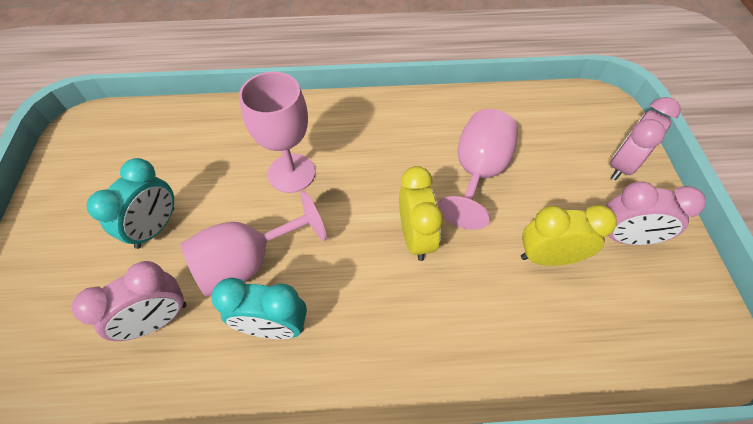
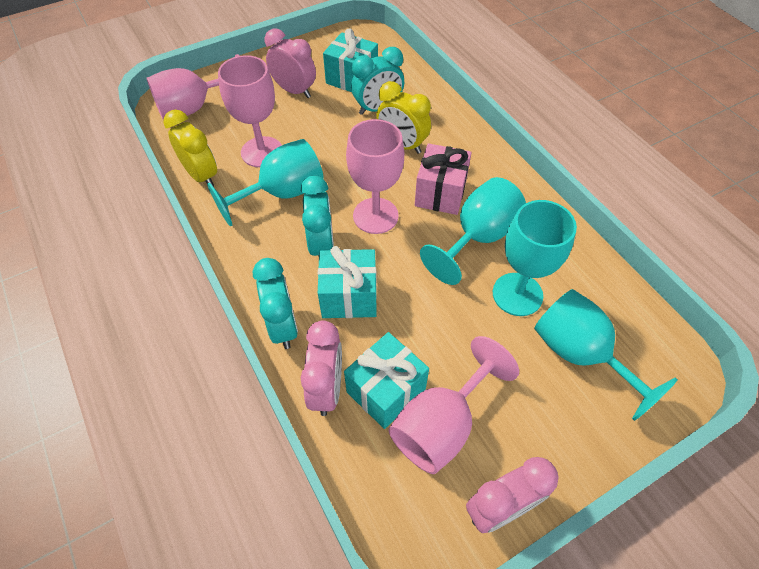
pink gift: 0 -> 1
pink goblet: 3 -> 4
turquoise clock: 2 -> 3
turquoise gift: 0 -> 3
turquoise goblet: 0 -> 4

